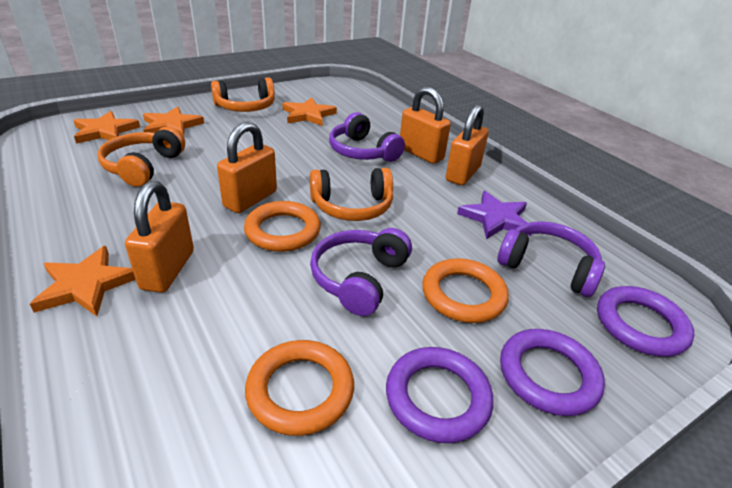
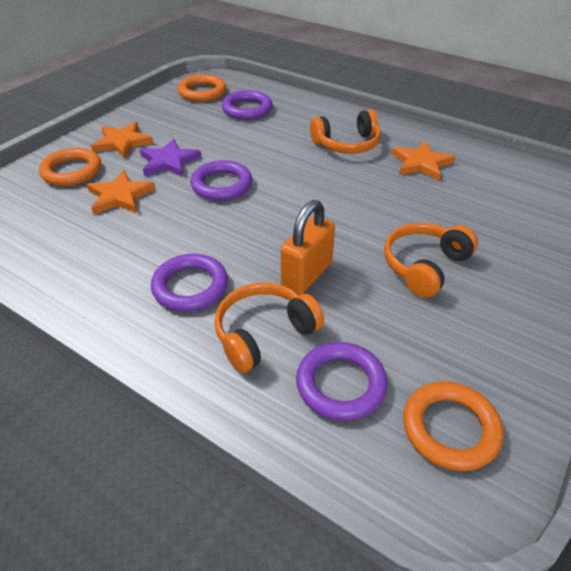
orange padlock: 4 -> 1
orange star: 4 -> 3
purple headphones: 3 -> 0
purple ring: 3 -> 4

